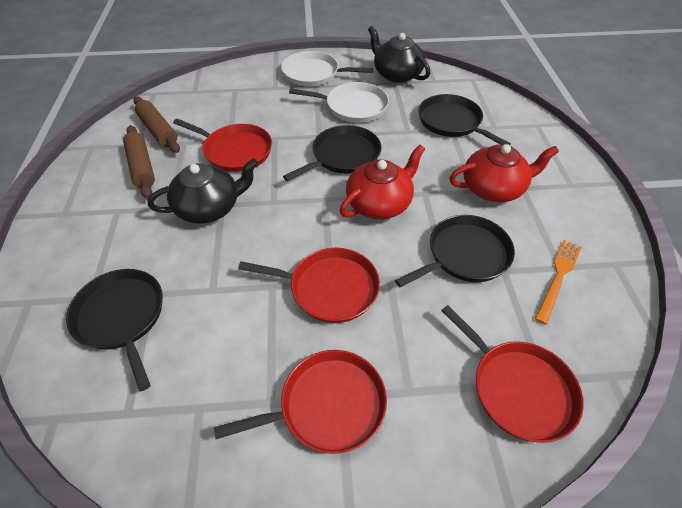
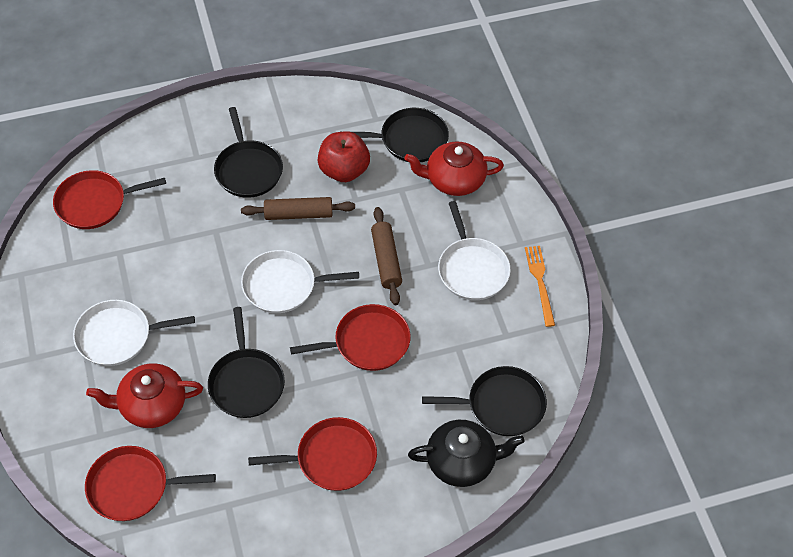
black teapot: 2 -> 1
red apple: 0 -> 1
white pan: 2 -> 3

